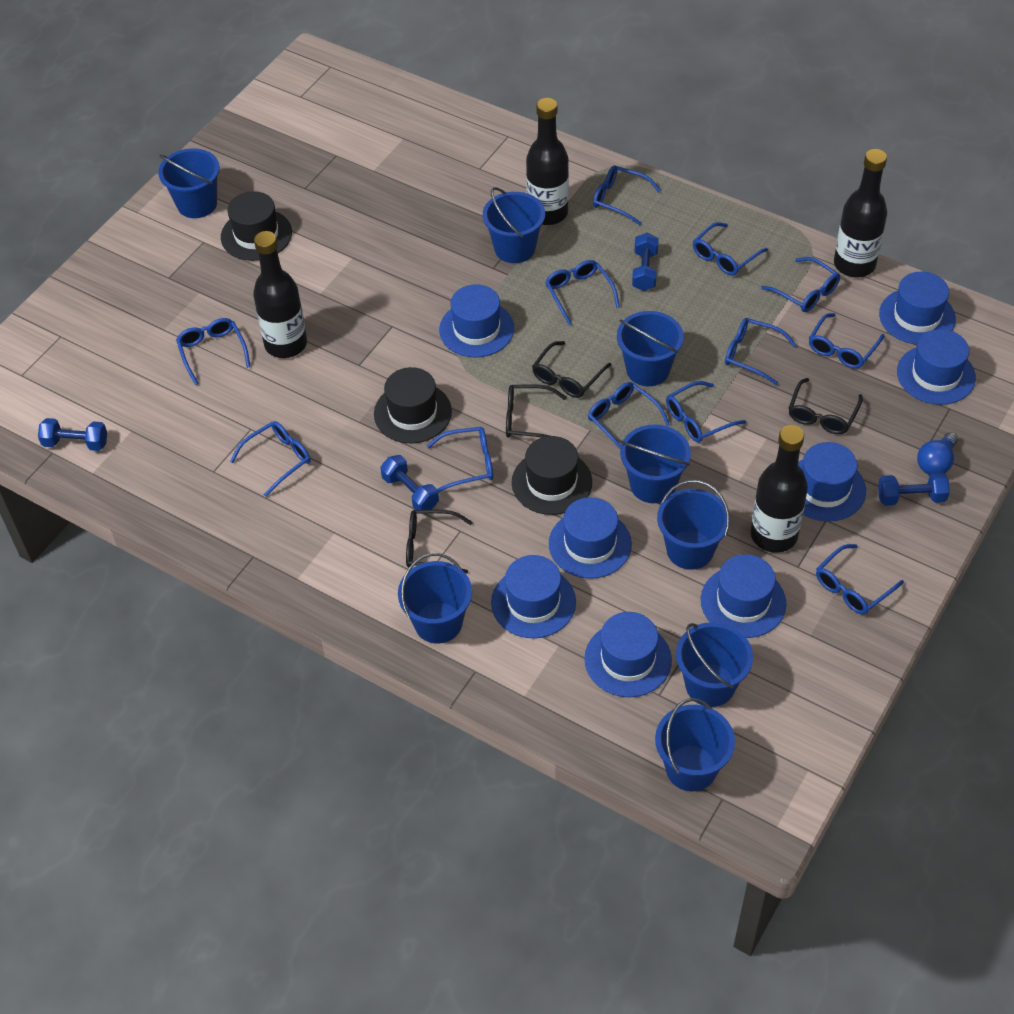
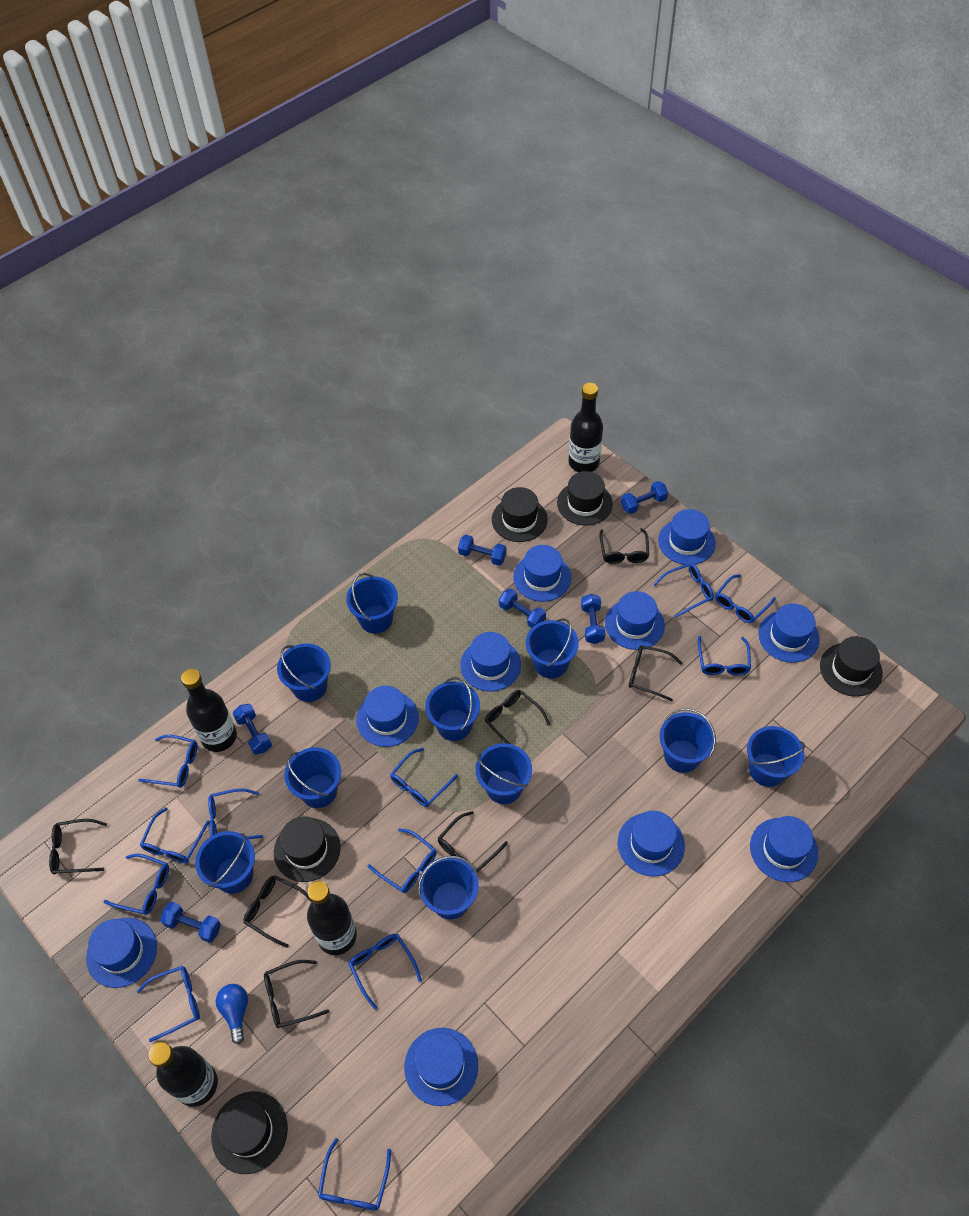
black glasses: 4 -> 7
black hat: 3 -> 5
blue bucket: 8 -> 10
blue dumbbell: 4 -> 6
blue hat: 8 -> 10

